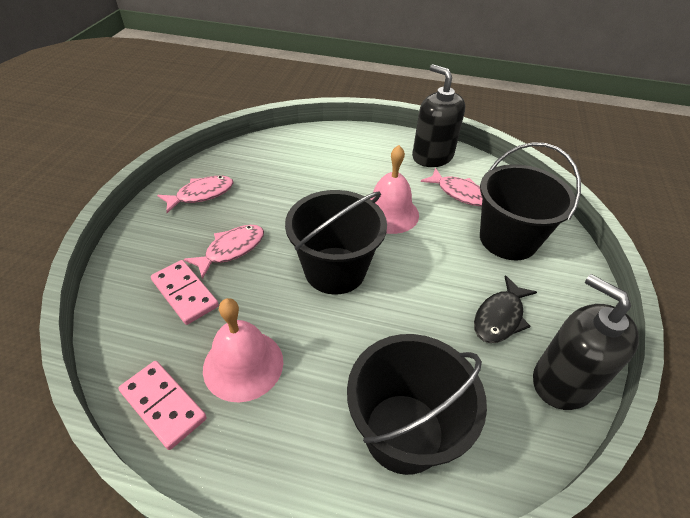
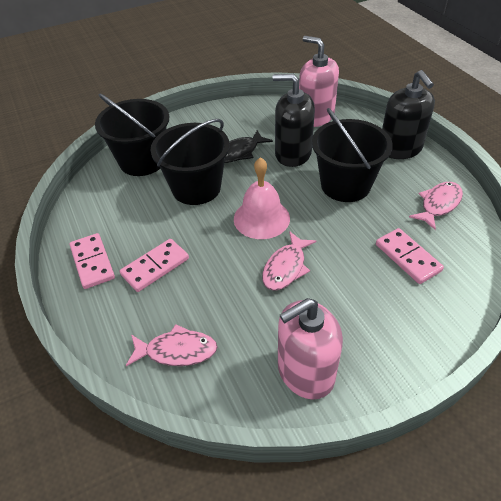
pink bell: 2 -> 1
pink domino: 2 -> 3
pink soap dispenser: 0 -> 2

